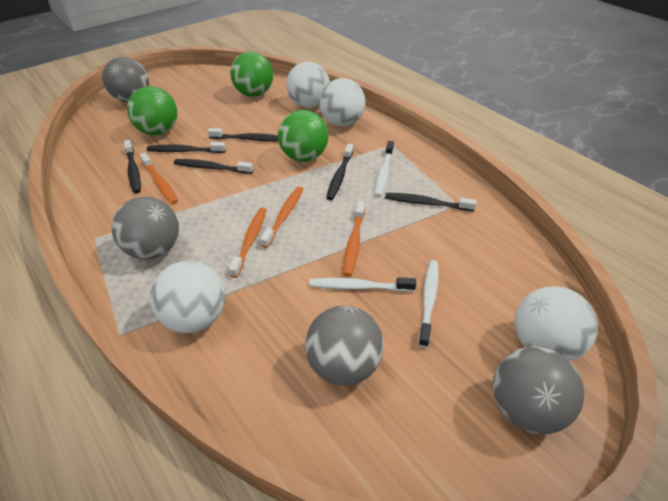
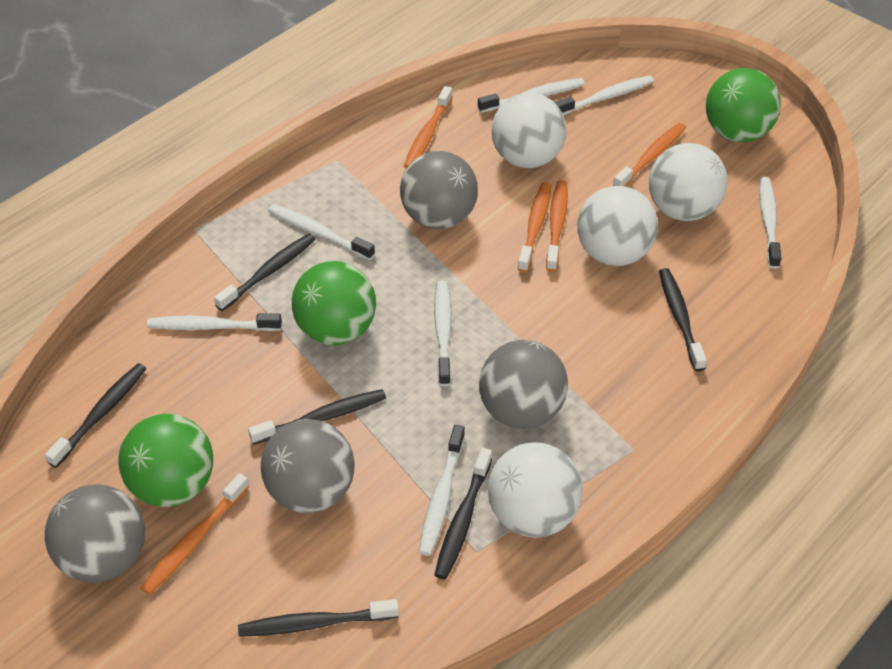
orange toothbrush: 4 -> 5
white toothbrush: 3 -> 7

